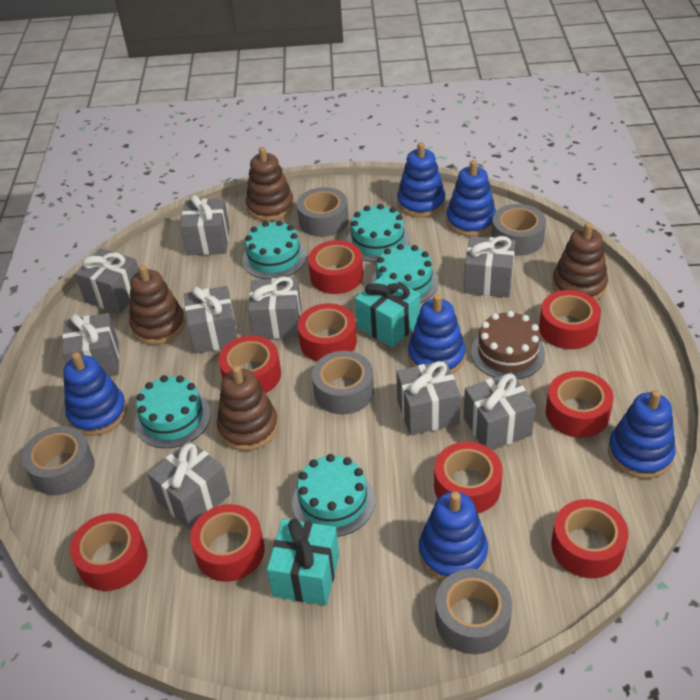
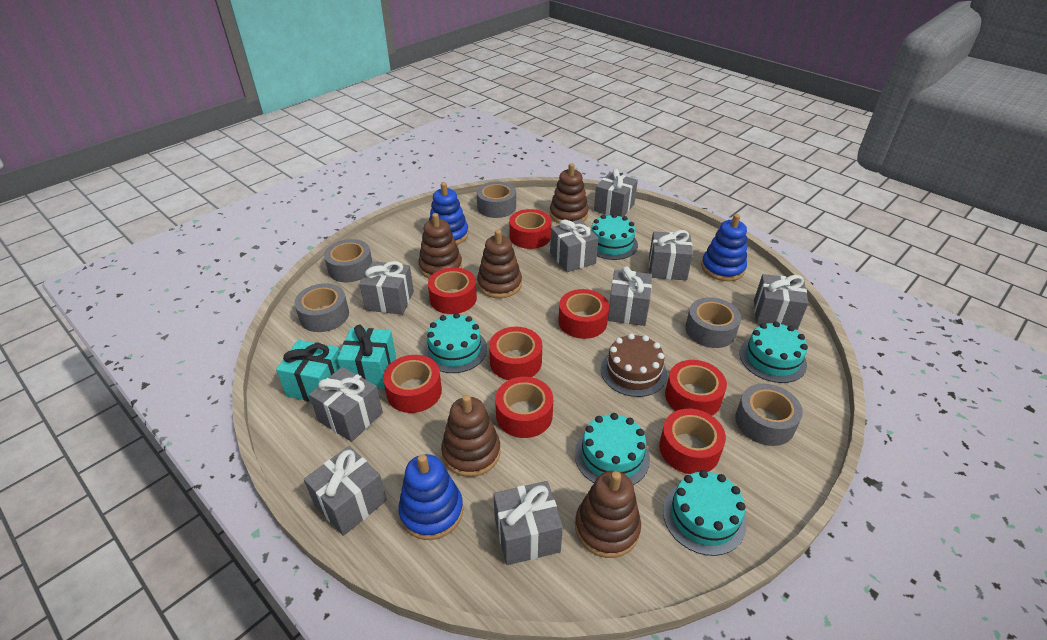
blue stacking toy: 6 -> 3
brown stacking toy: 4 -> 5
red tape: 9 -> 8

